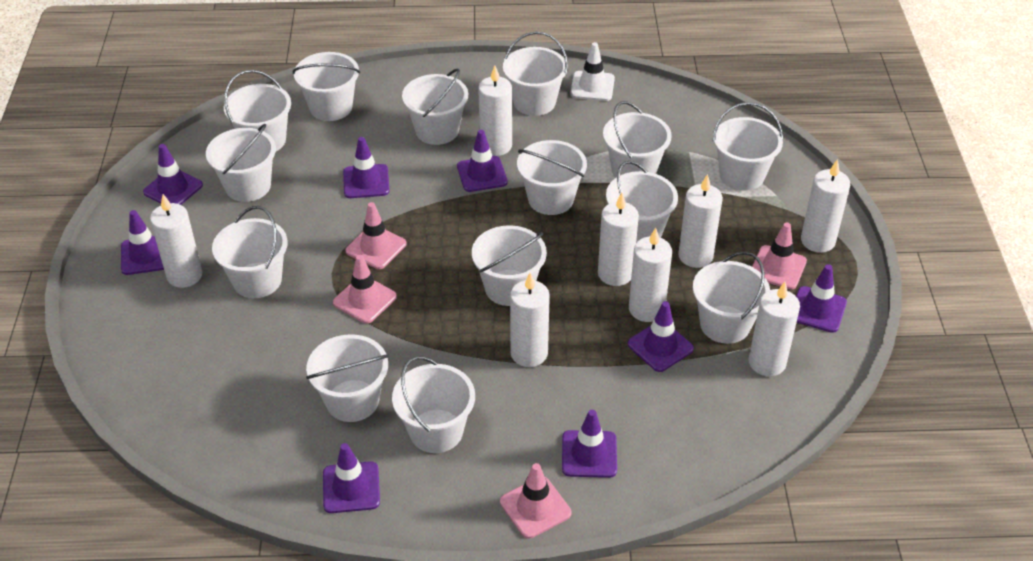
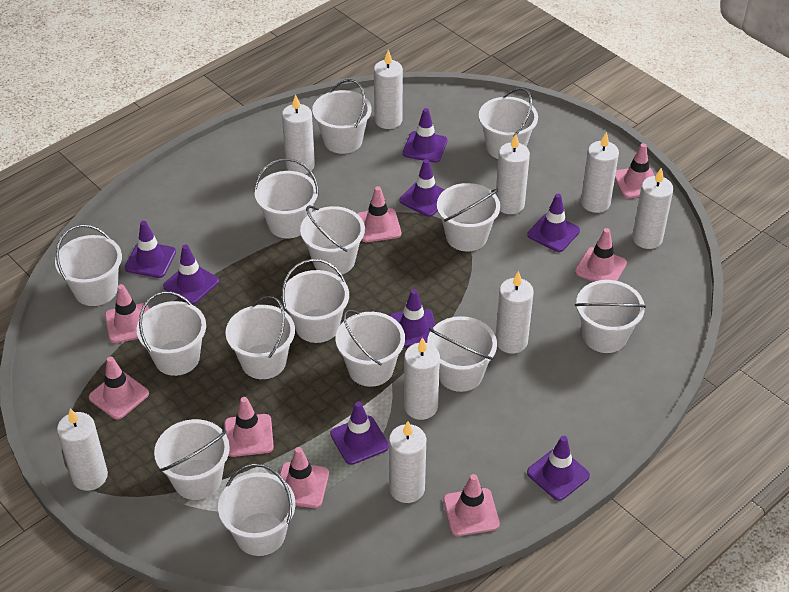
pink traffic cone: 4 -> 8
white candle: 8 -> 9
white traffic cone: 1 -> 0

